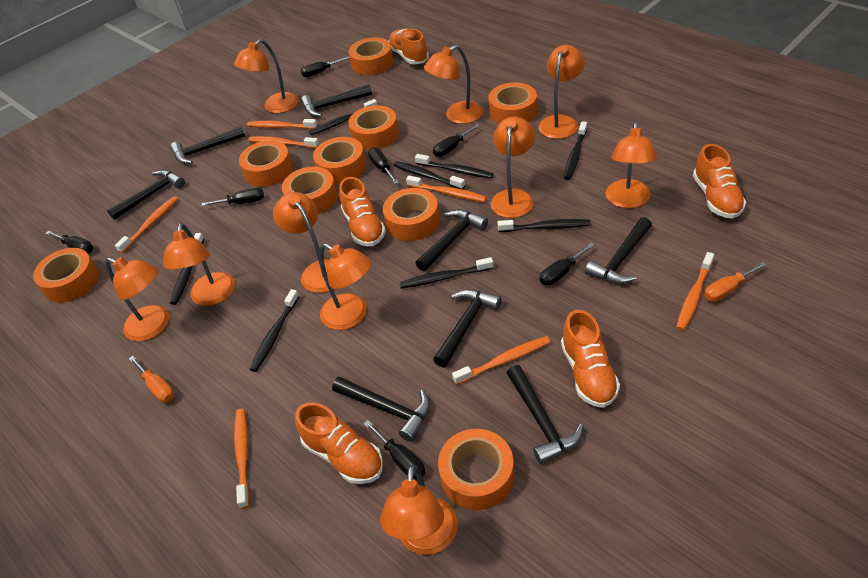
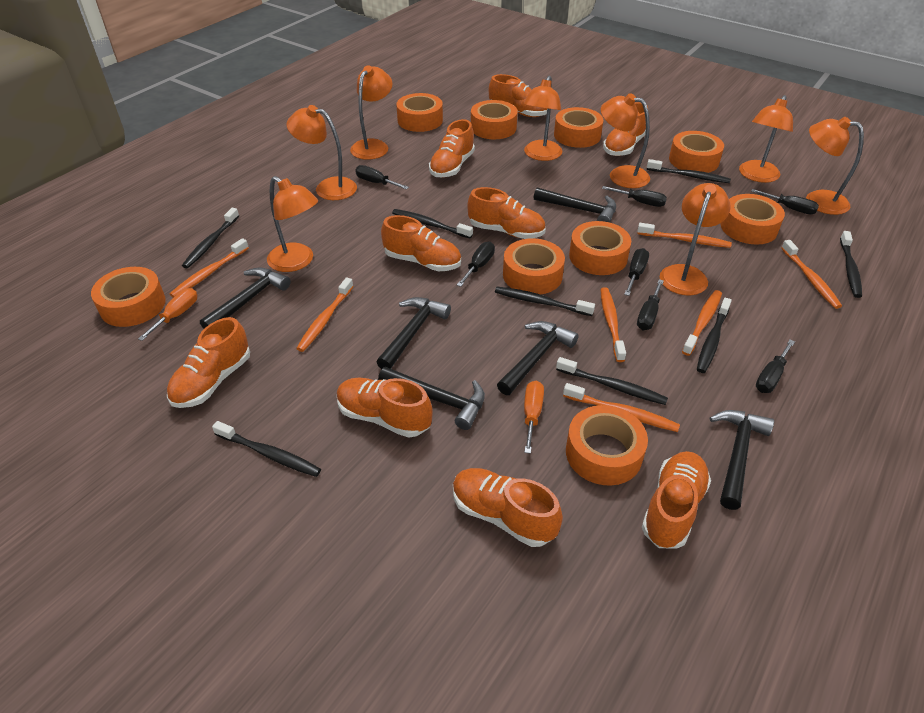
black hammer: 8 -> 6
orange lamp: 10 -> 8
orange shoe: 5 -> 9

